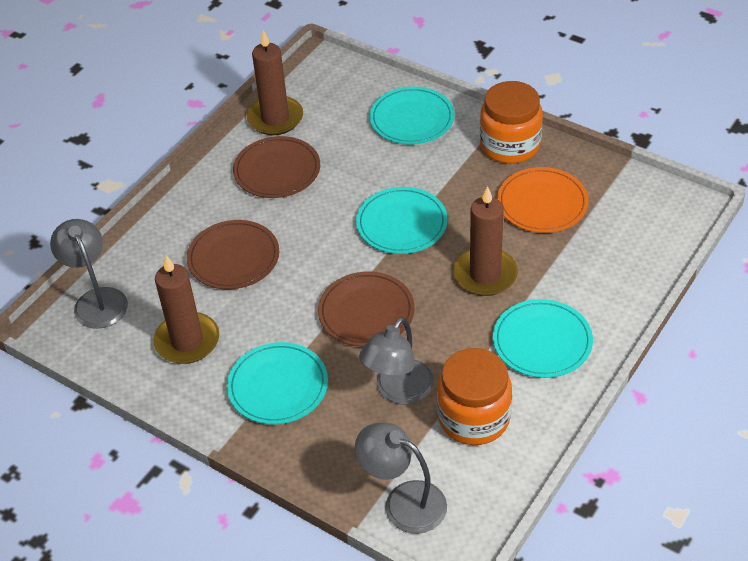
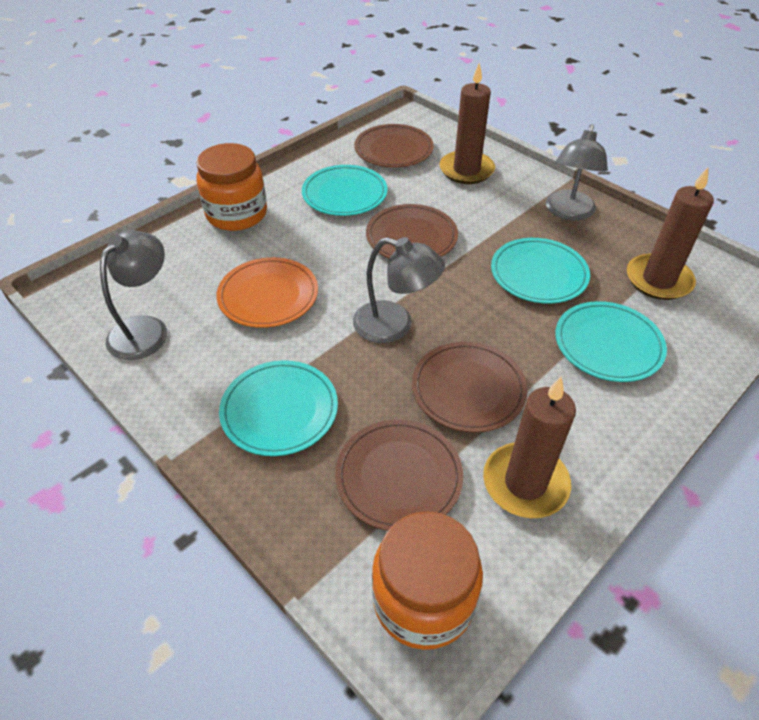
brown plate: 3 -> 4

